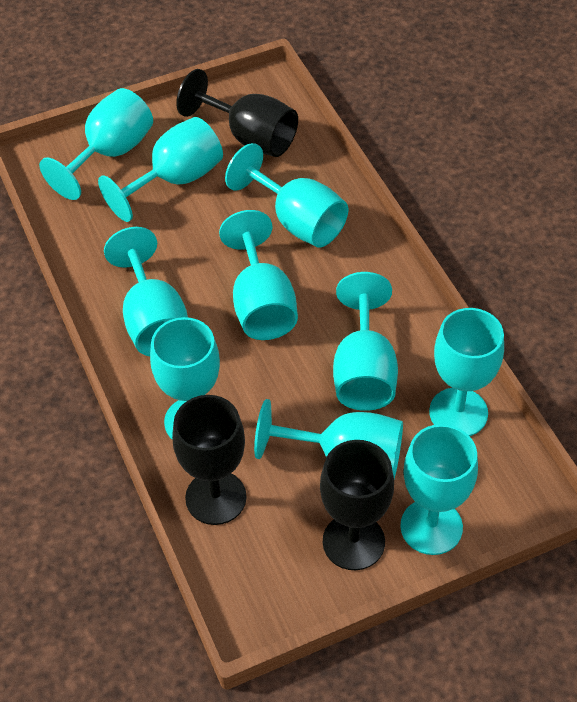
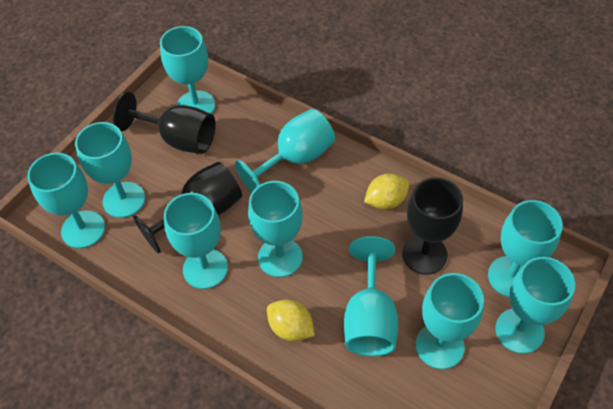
yellow lemon: 0 -> 2

